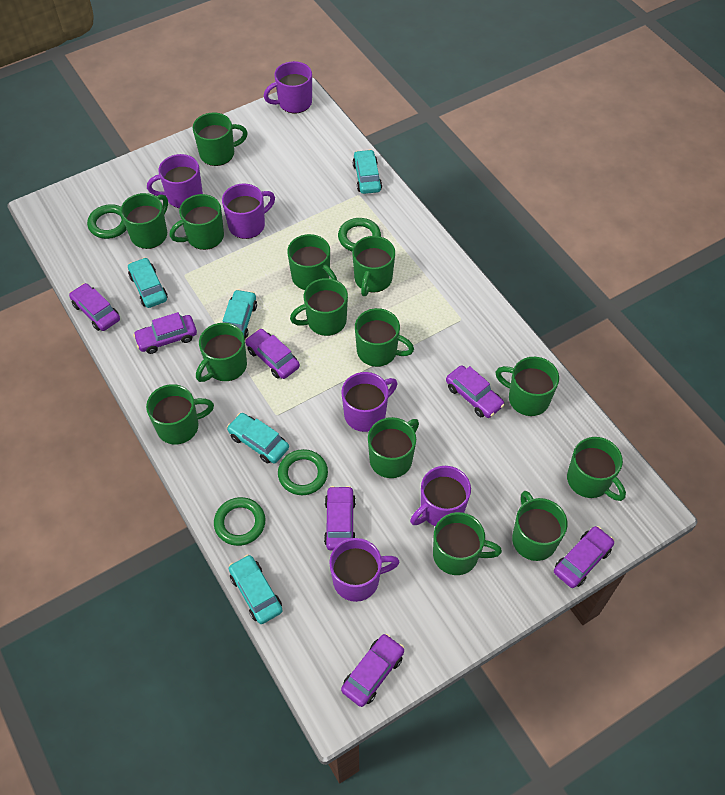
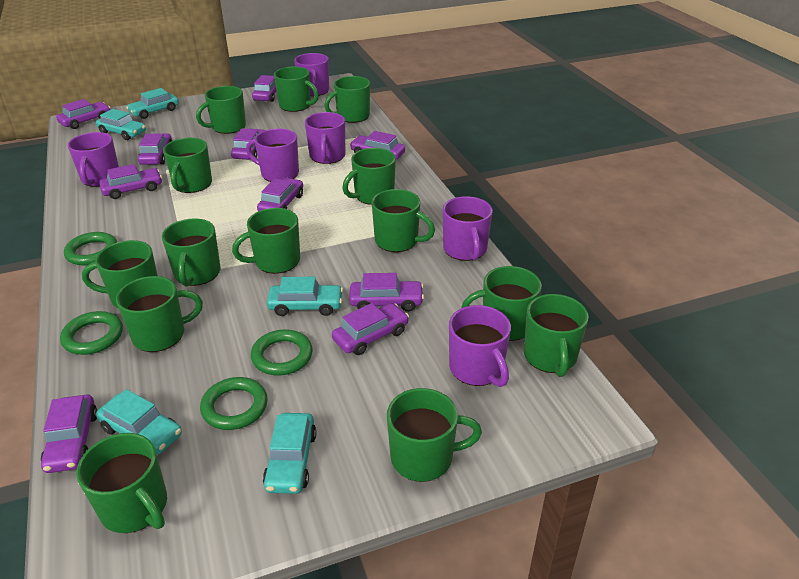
purple car: 7 -> 10

